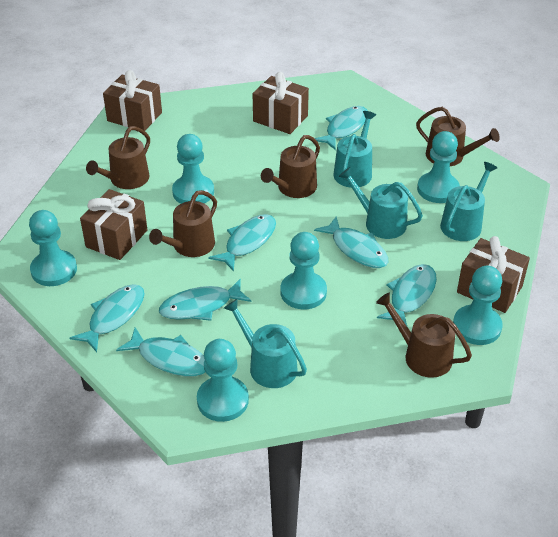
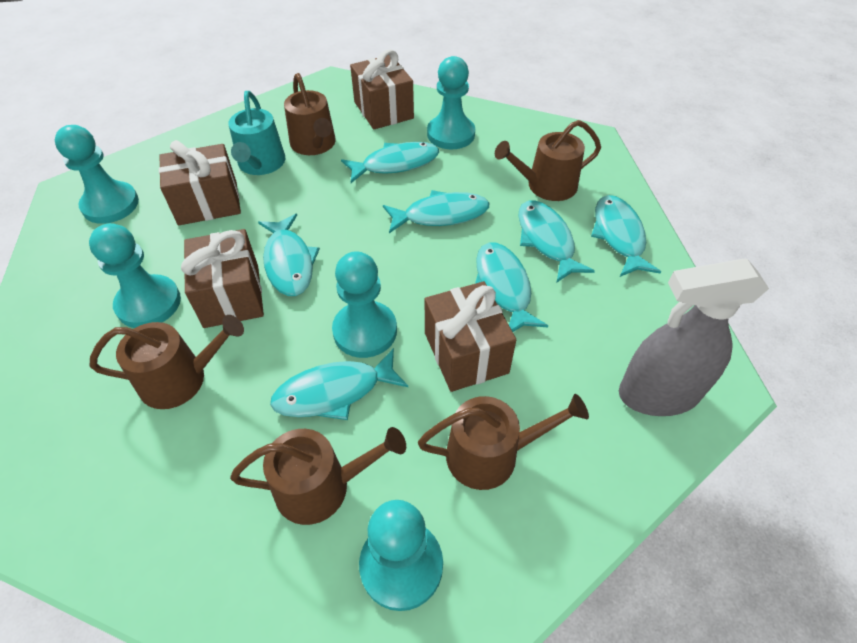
grey spray bottle: 0 -> 1
turquoise pawn: 6 -> 5
turquoise watering can: 4 -> 1

